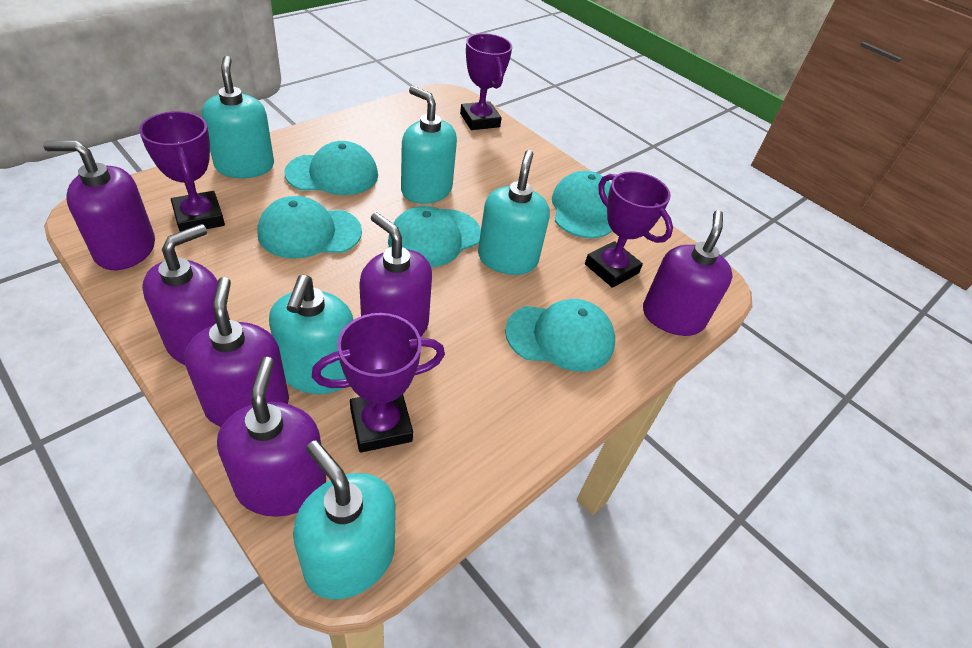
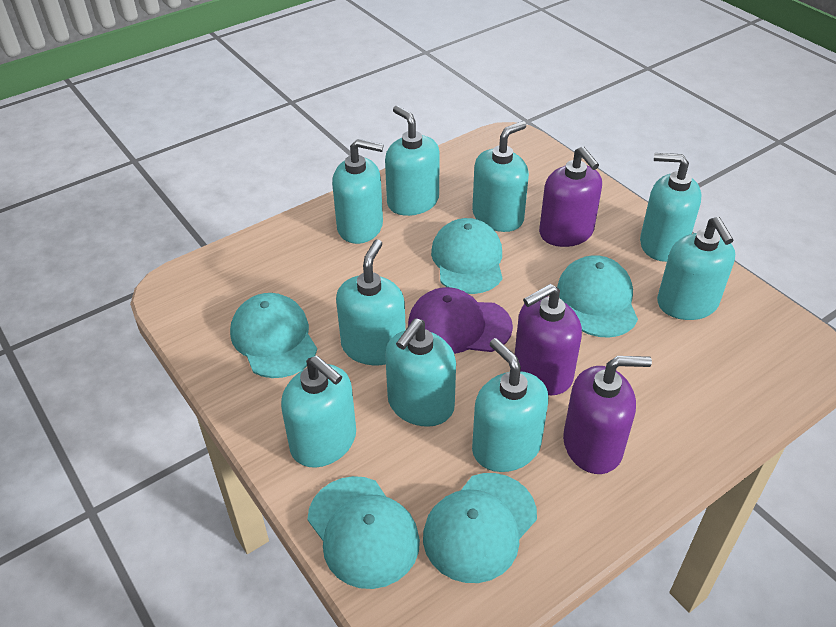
purple cap: 0 -> 1
purple soap dispenser: 6 -> 3
purple trophy: 4 -> 0
turquoise soap dispenser: 5 -> 9

